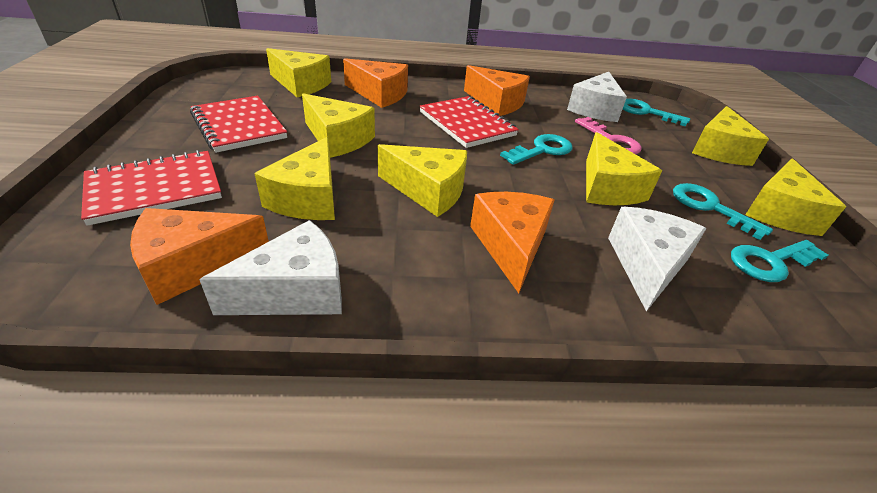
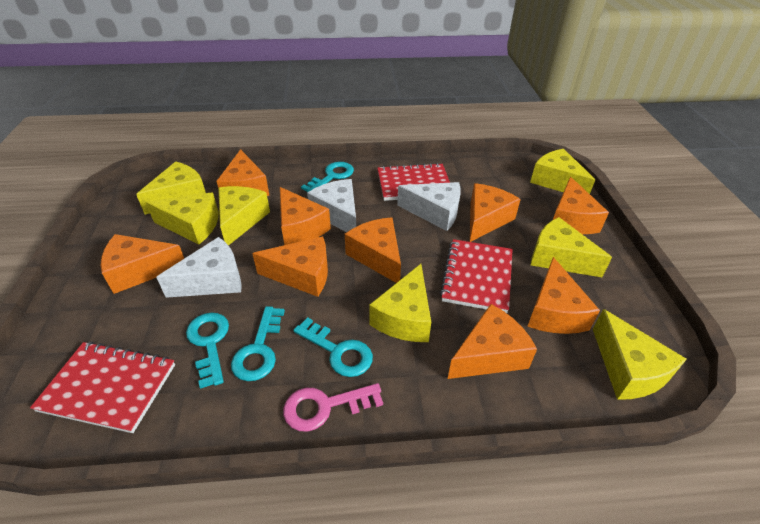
orange cheese: 4 -> 9

